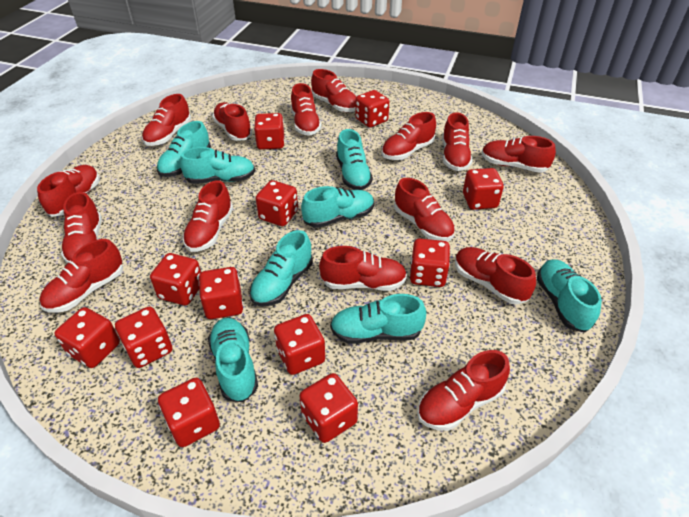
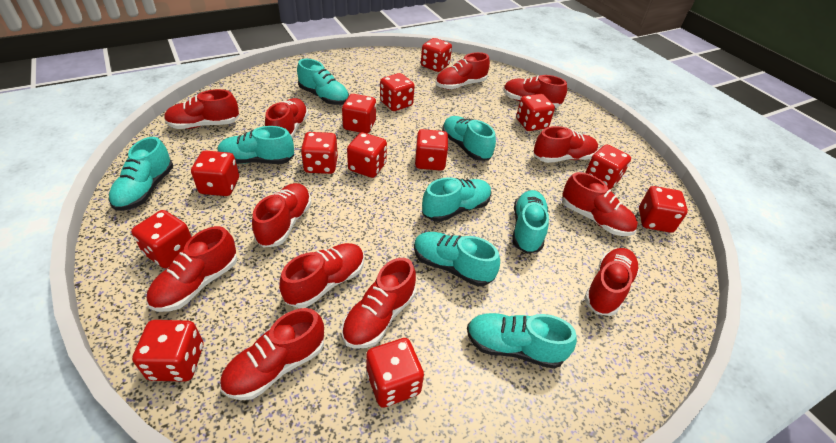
red dice: 12 -> 13
red shoe: 15 -> 12

